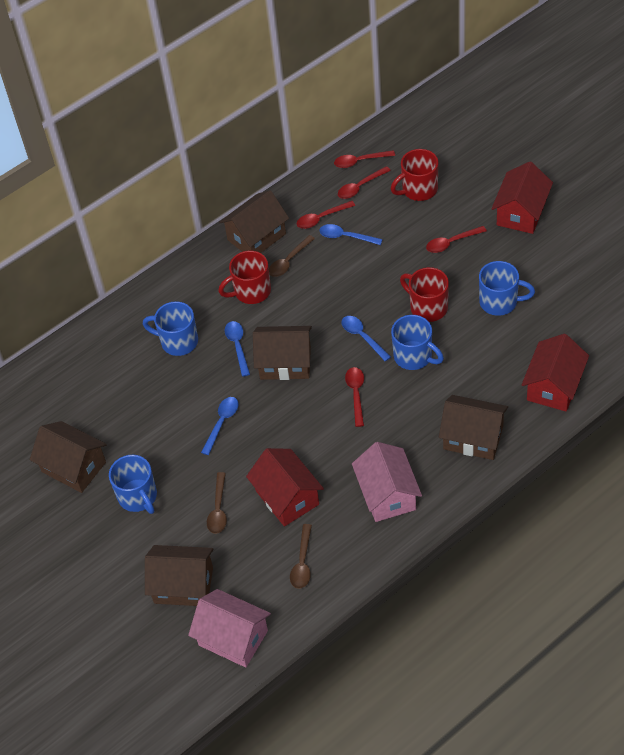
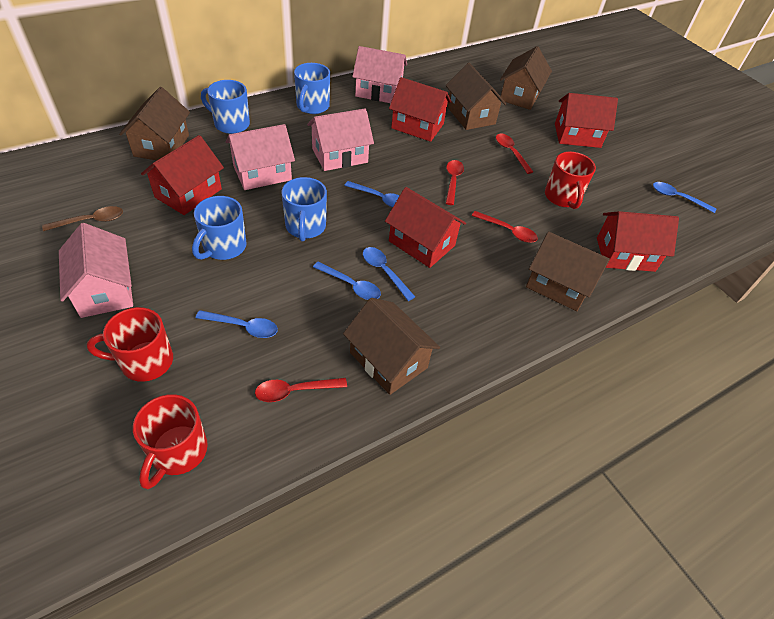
blue spoon: 4 -> 5
brown spoon: 3 -> 1
pink house: 2 -> 4
red house: 3 -> 5
red spoon: 5 -> 4

